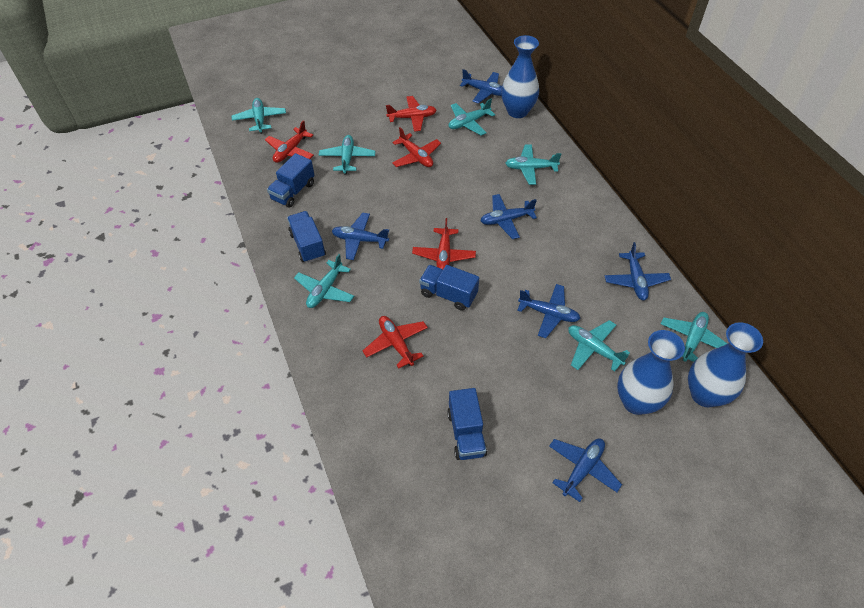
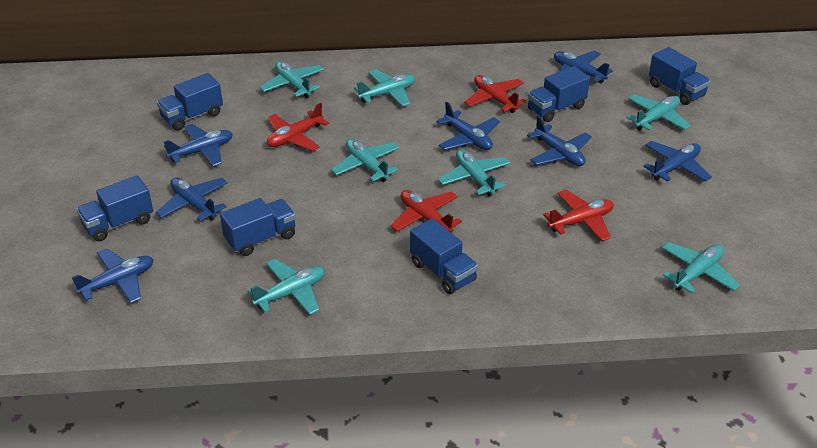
blue plane: 6 -> 7
blue truck: 4 -> 6
blue vase: 3 -> 0
red plane: 5 -> 4

